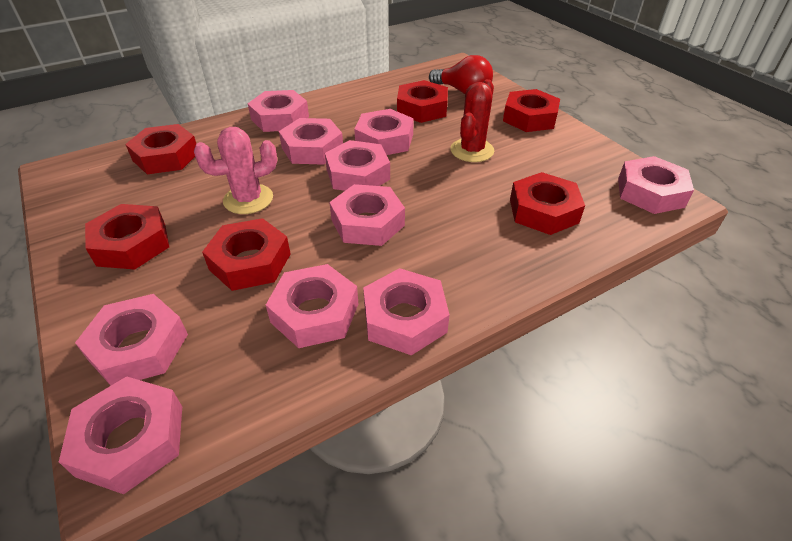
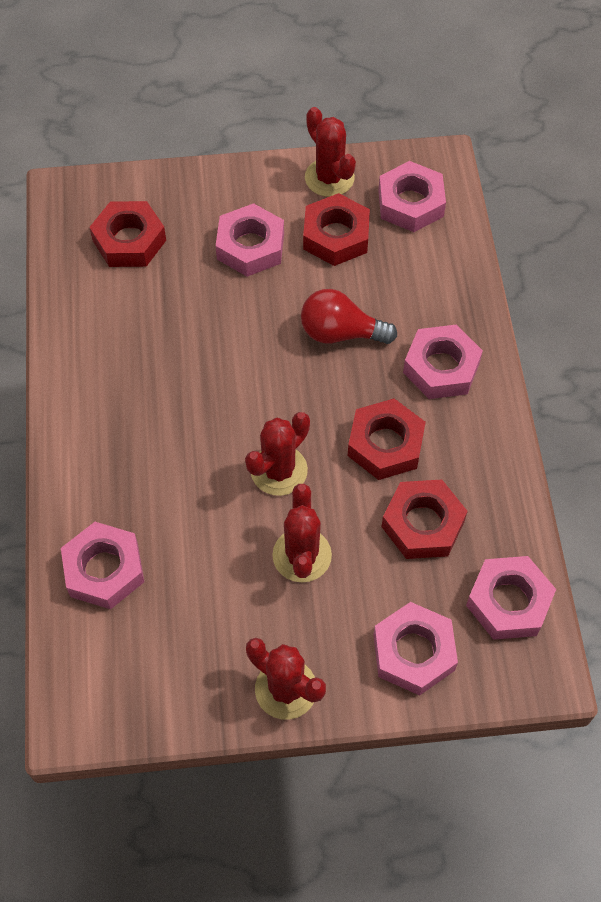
pink cactus: 1 -> 0
pink nut: 10 -> 6
red cactus: 1 -> 4
red nut: 6 -> 4

